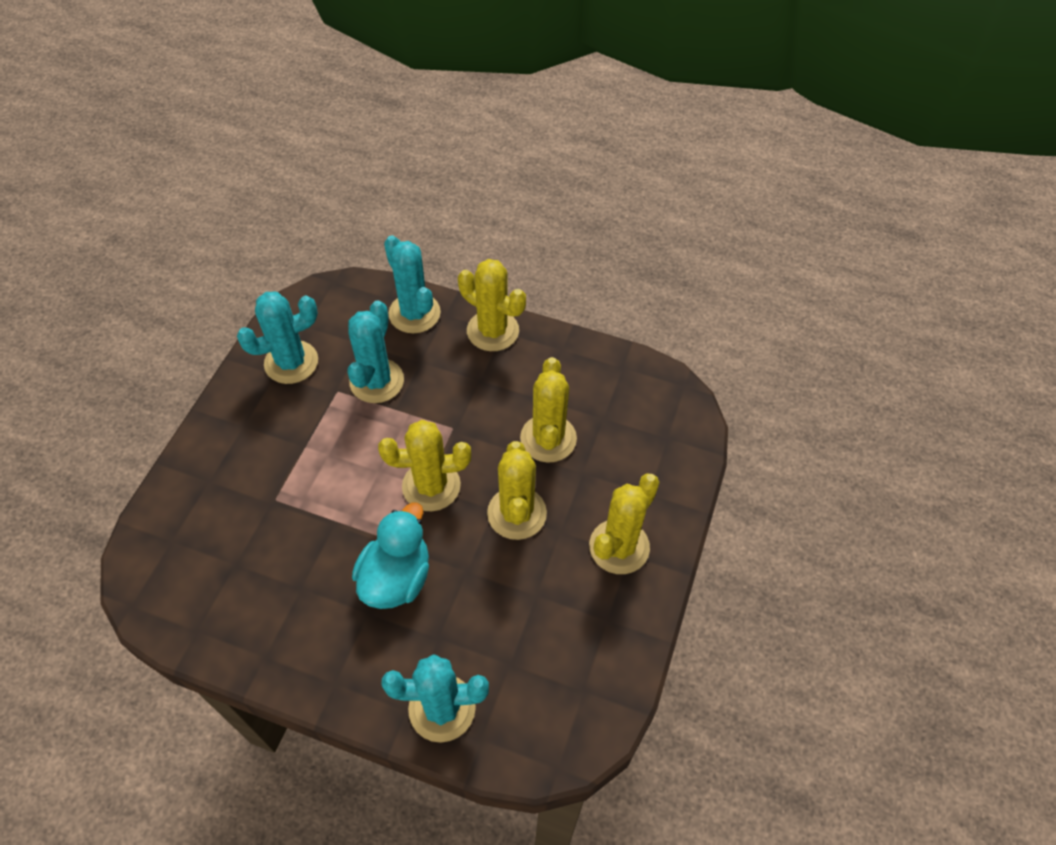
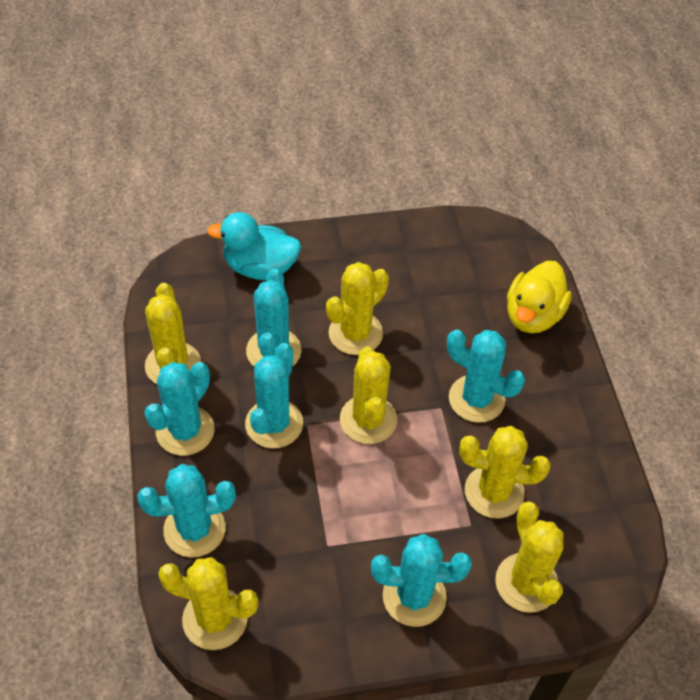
turquoise cactus: 4 -> 6
yellow cactus: 5 -> 6
yellow duck: 0 -> 1

